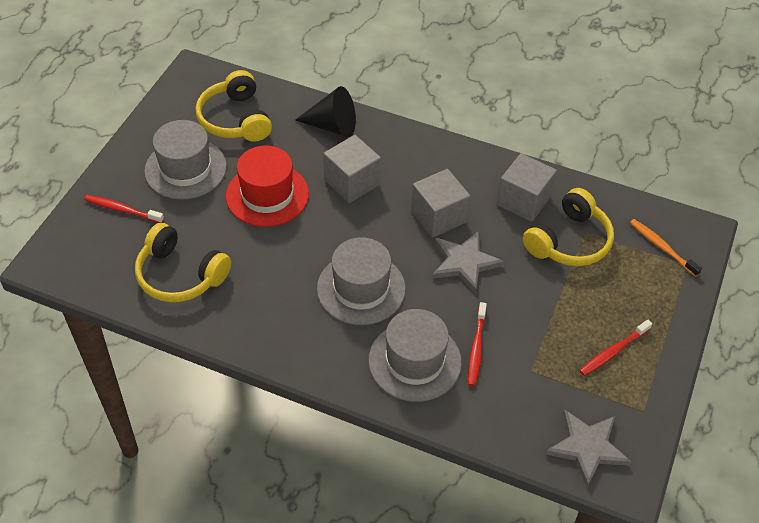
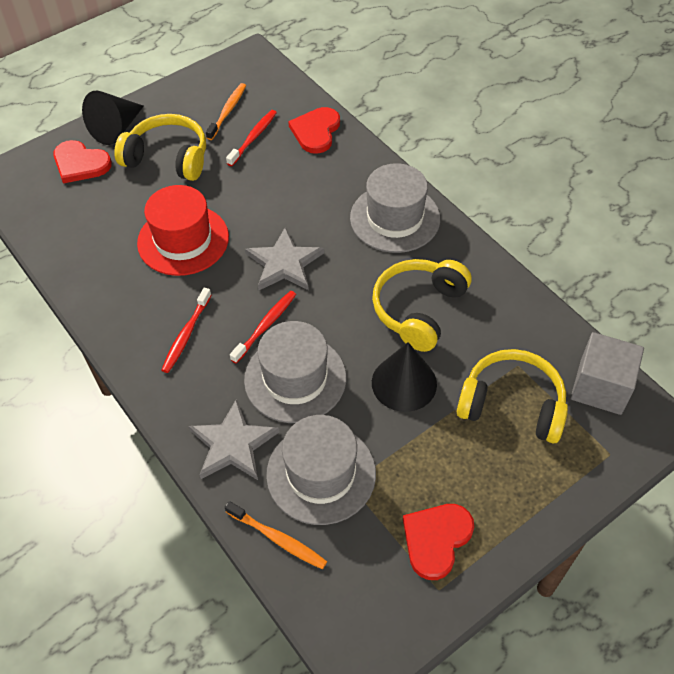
black cone: 1 -> 2
grey cube: 3 -> 1
orange toothbrush: 1 -> 2
red heart: 0 -> 3

